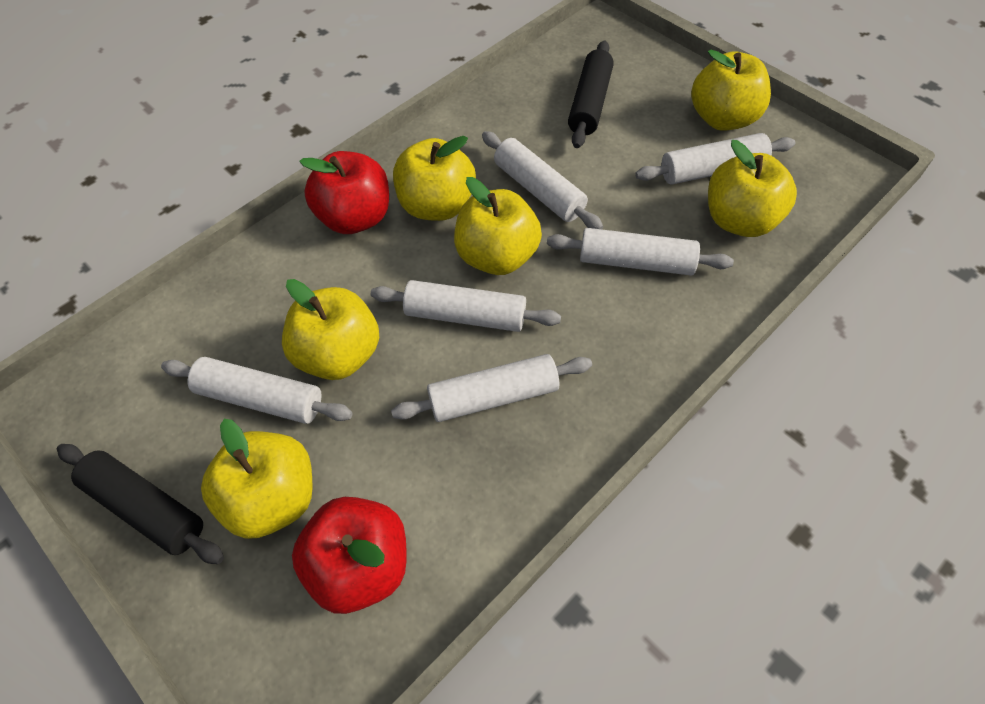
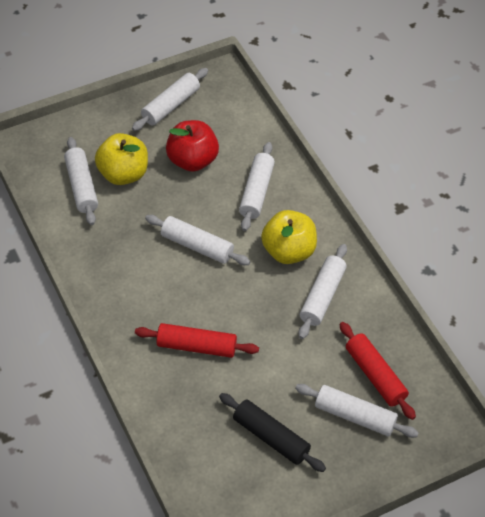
black rolling pin: 2 -> 1
red apple: 2 -> 1
red rolling pin: 0 -> 2
yellow apple: 6 -> 2

